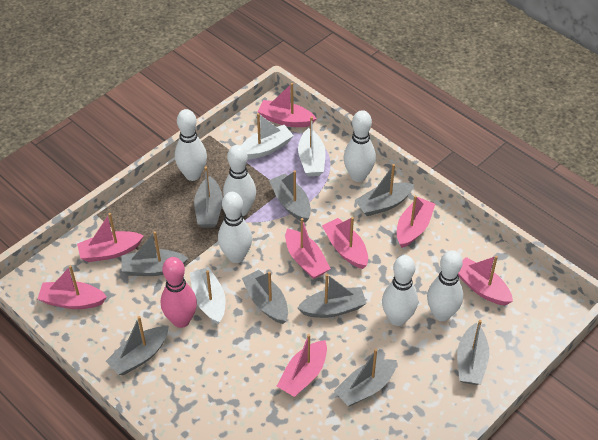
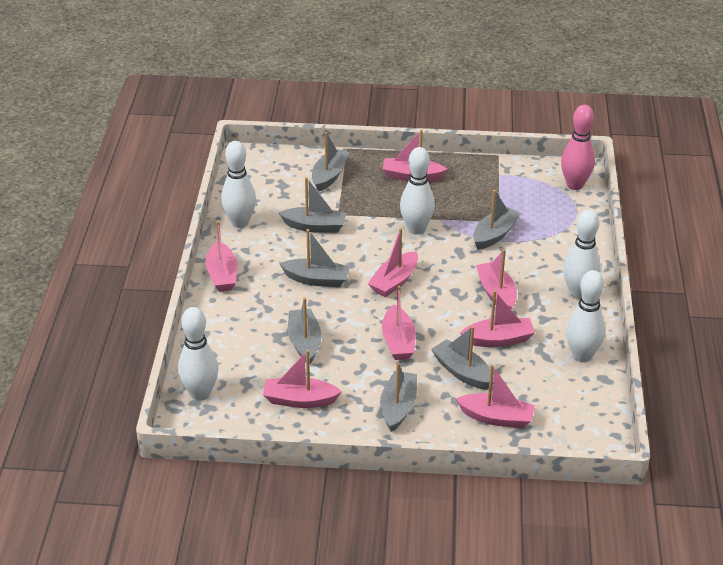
grey boat: 9 -> 7
white boat: 3 -> 0
white bowling pin: 6 -> 5

